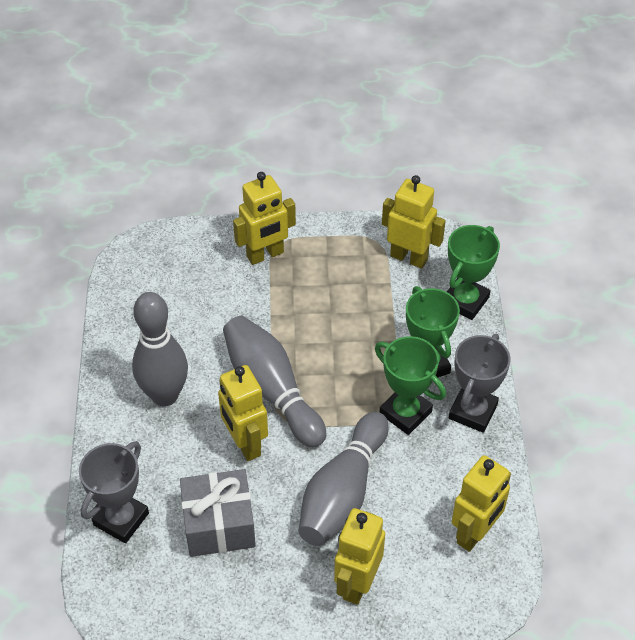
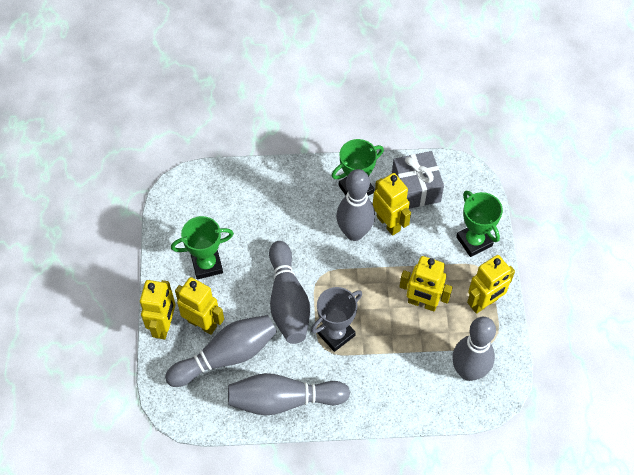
grey bowling pin: 3 -> 5
grey trophy: 2 -> 1

